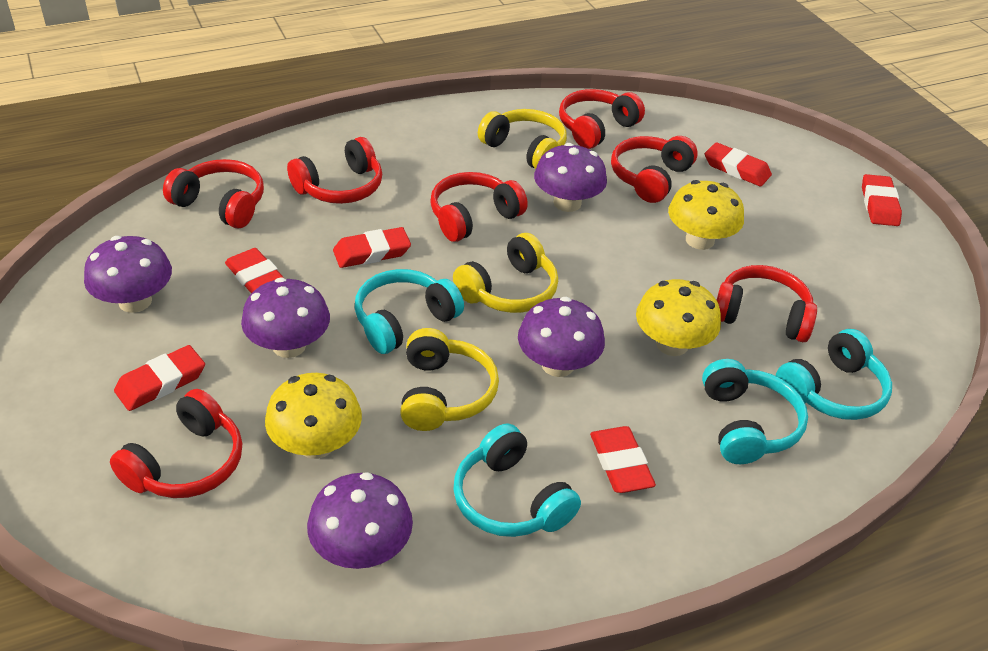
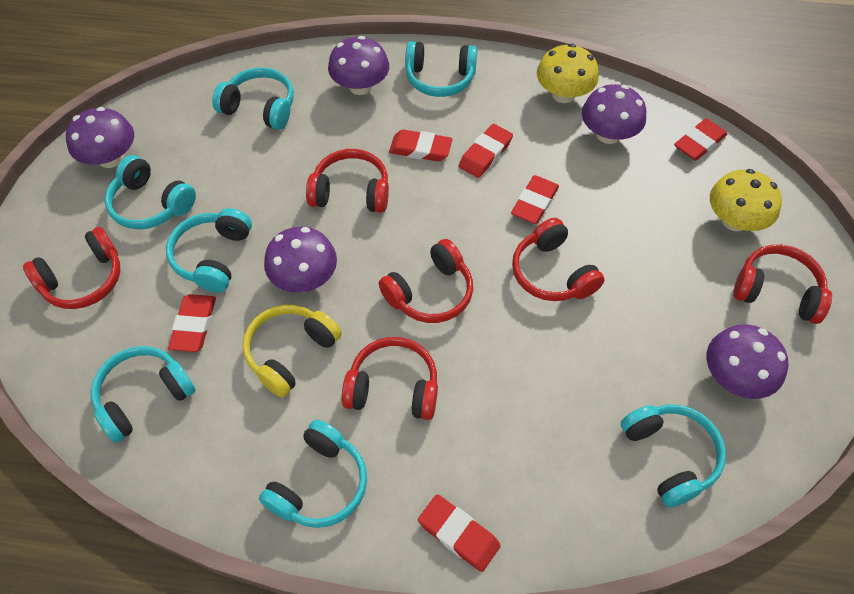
red headphones: 7 -> 6
turquoise headphones: 4 -> 7
yellow headphones: 3 -> 1
yellow mushroom: 3 -> 2

